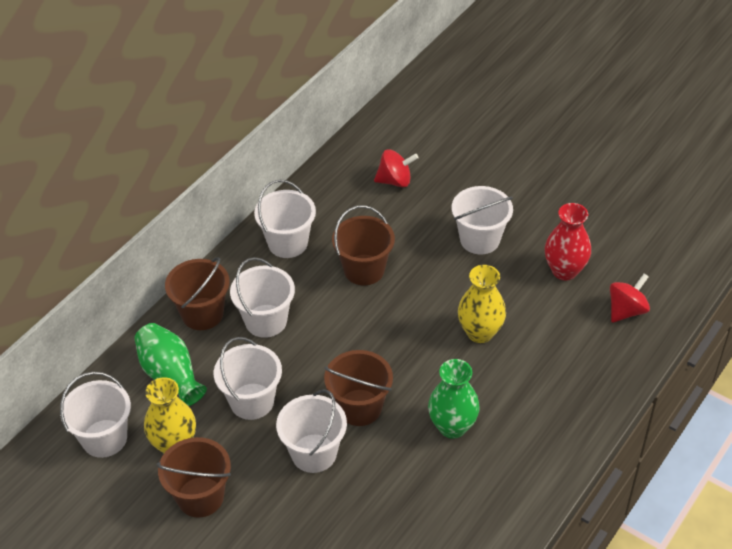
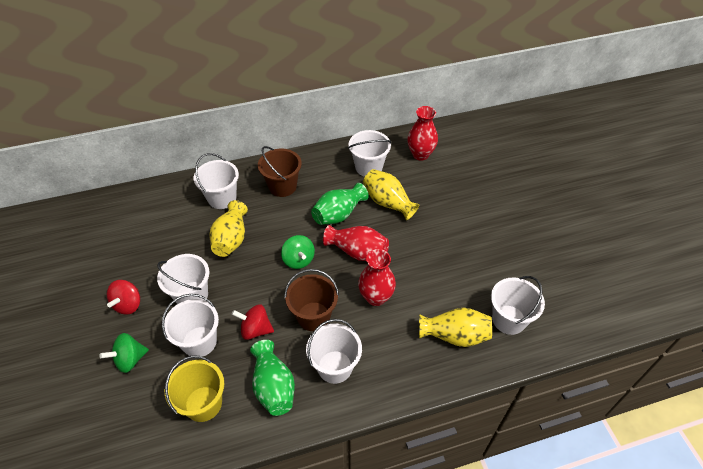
brown bucket: 4 -> 2
green spinning top: 0 -> 2
red vase: 1 -> 3
yellow bucket: 0 -> 1
yellow vase: 2 -> 3

